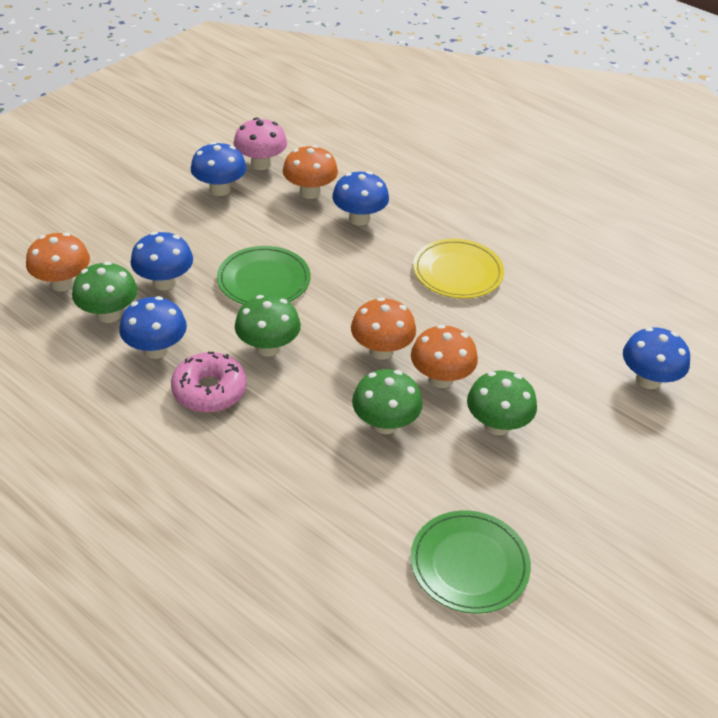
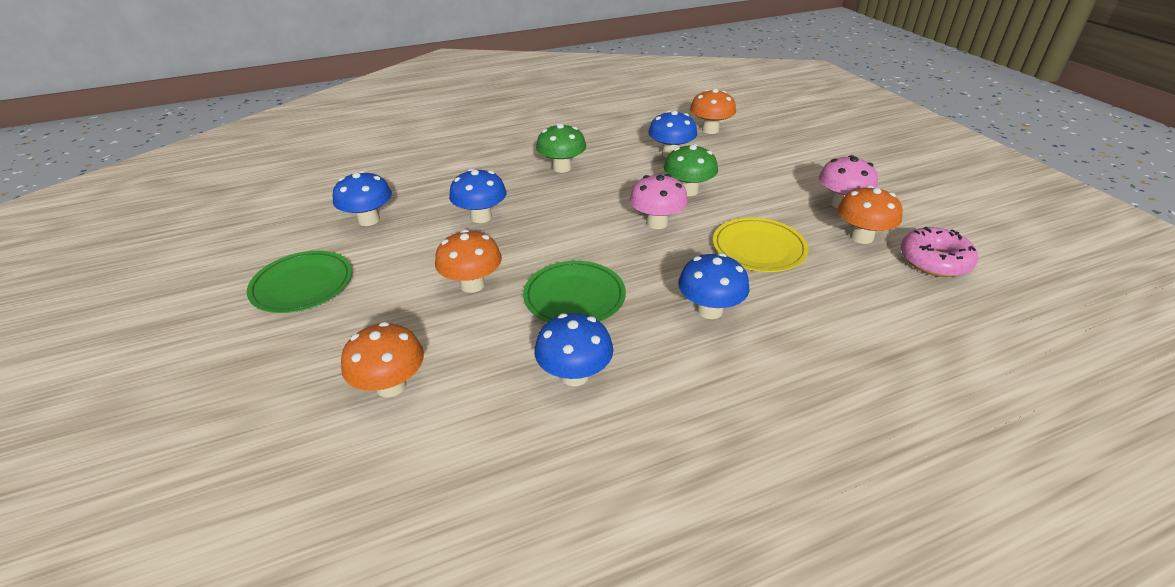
green mushroom: 4 -> 2
pink mushroom: 1 -> 2

